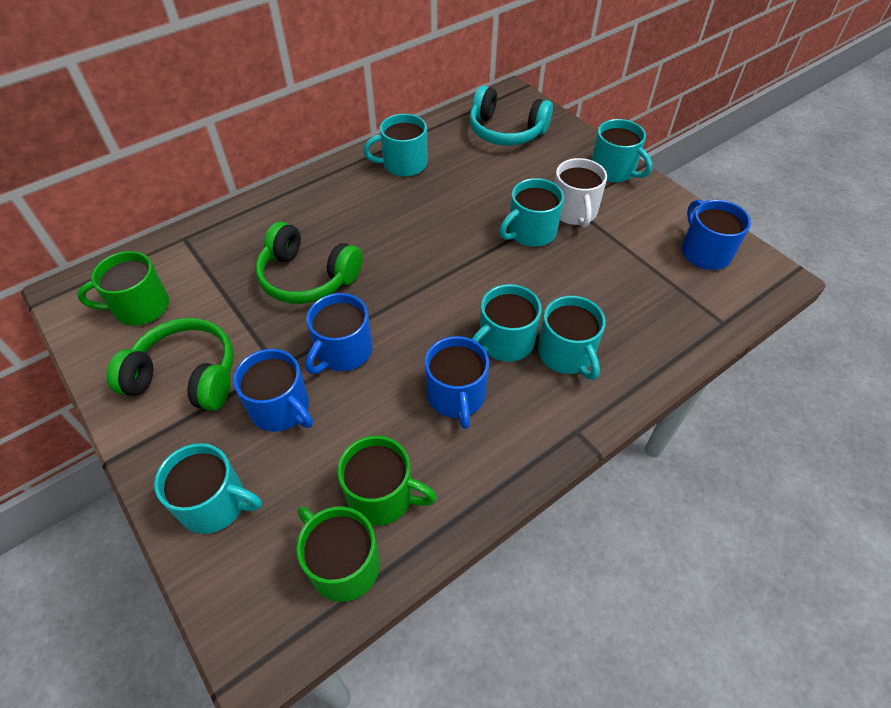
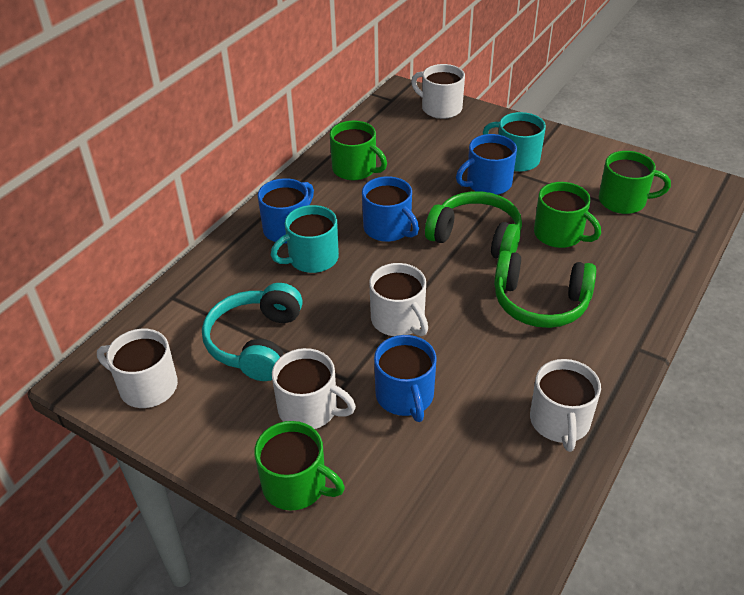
green mug: 3 -> 4
turquoise mug: 6 -> 2
white mug: 1 -> 5

